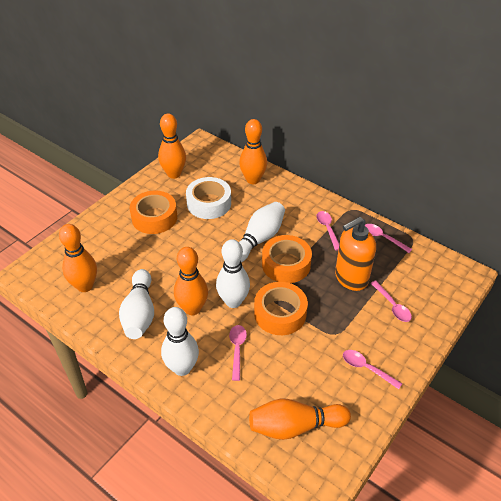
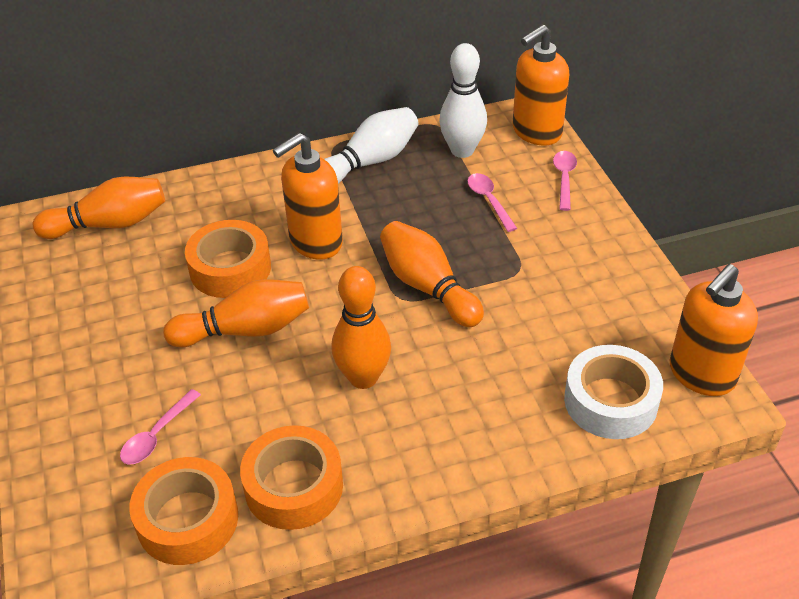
orange bowling pin: 5 -> 4
orange soap dispenser: 1 -> 3
pink spoon: 5 -> 3
white bowling pin: 4 -> 2

